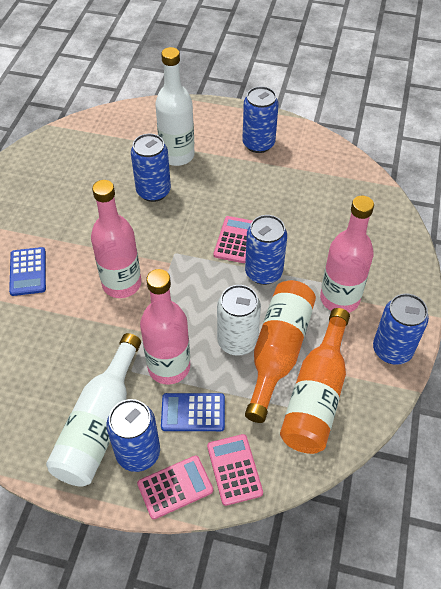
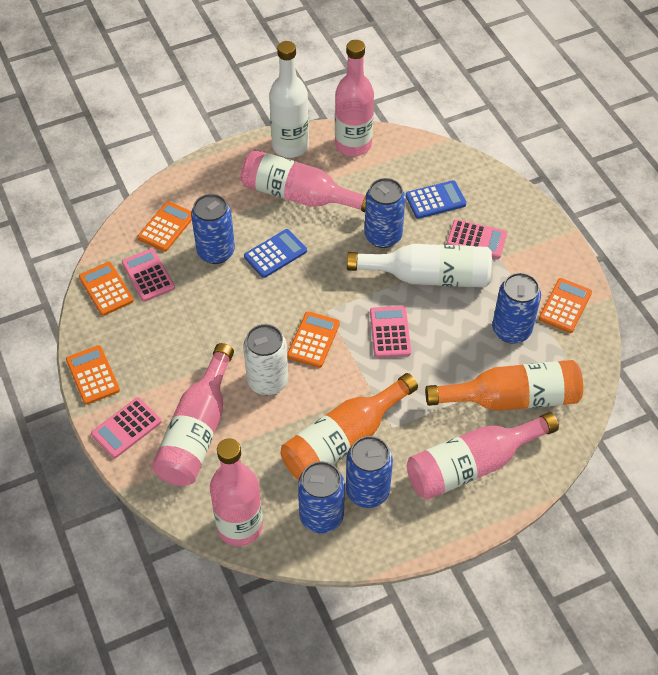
orange calculator: 0 -> 5
pink bottle: 3 -> 5
pink calculator: 3 -> 4

